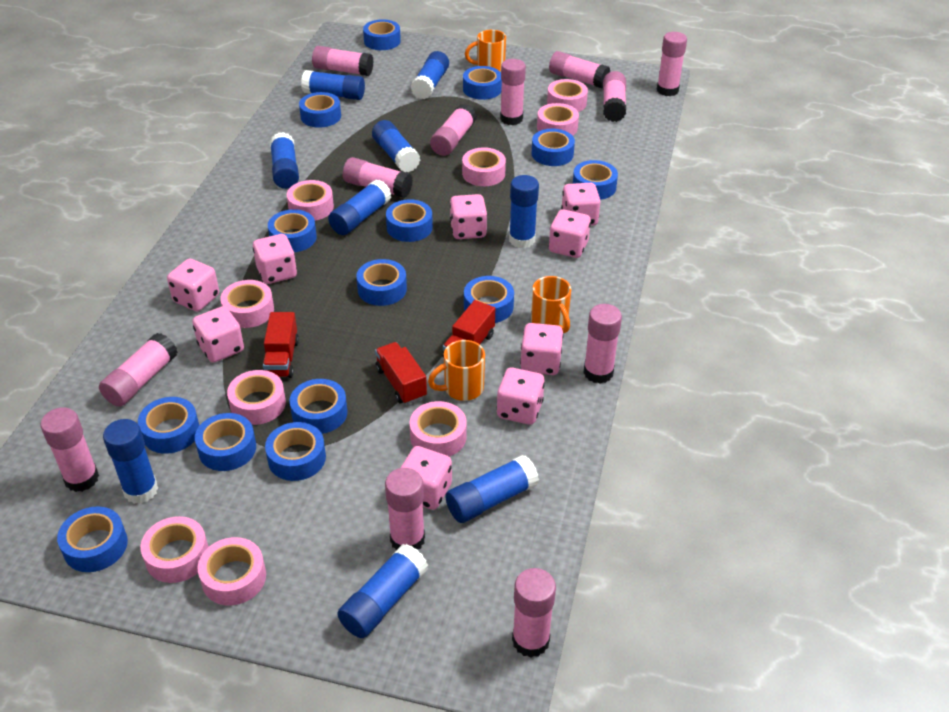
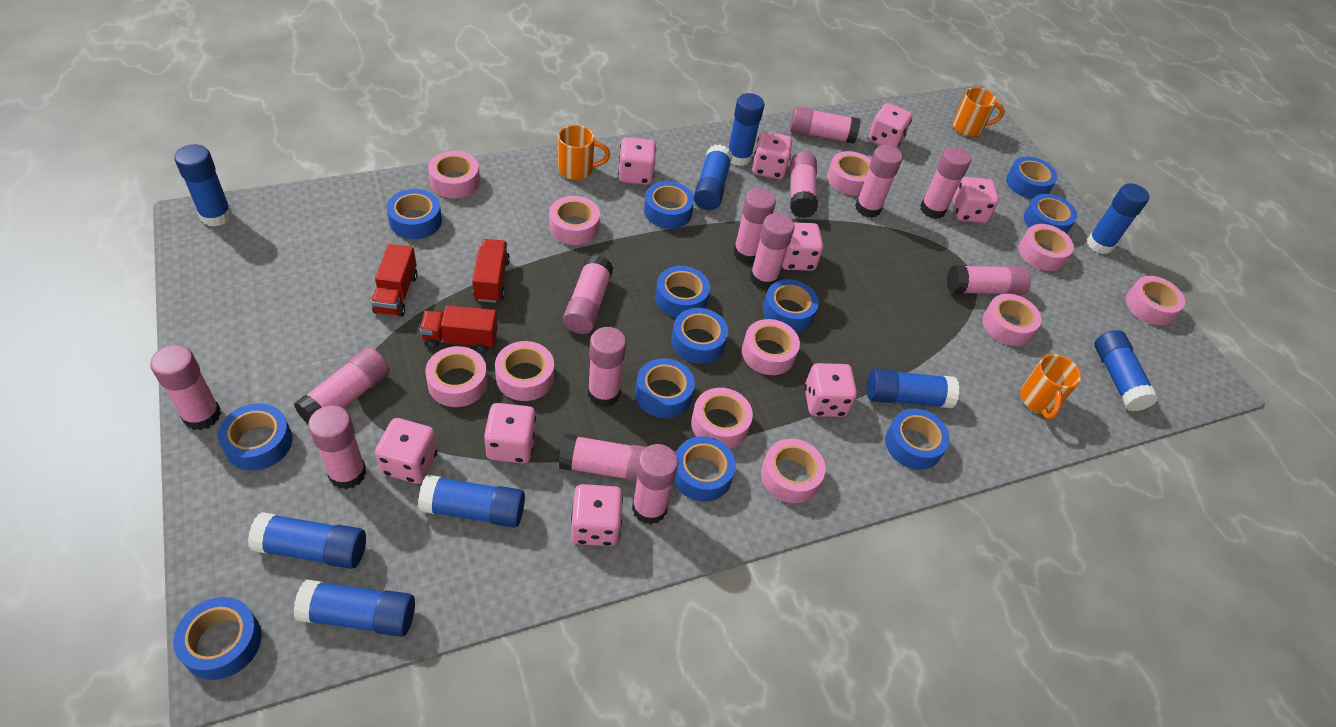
blue tape: 14 -> 12
pink glue stick: 12 -> 14
pink tape: 9 -> 11

